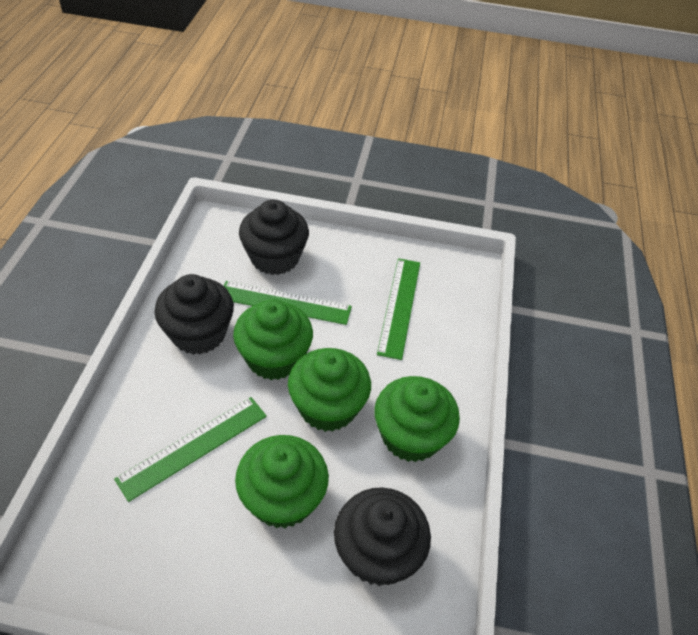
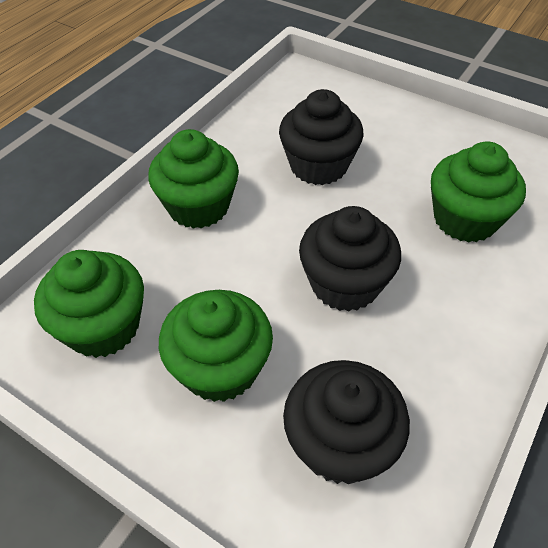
green ruler: 3 -> 0

